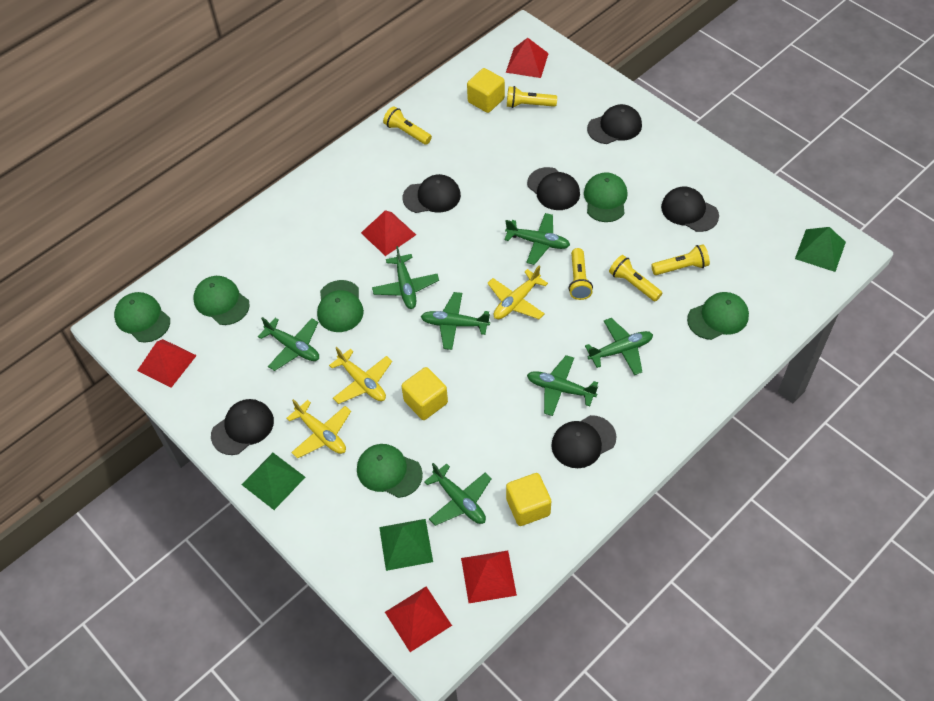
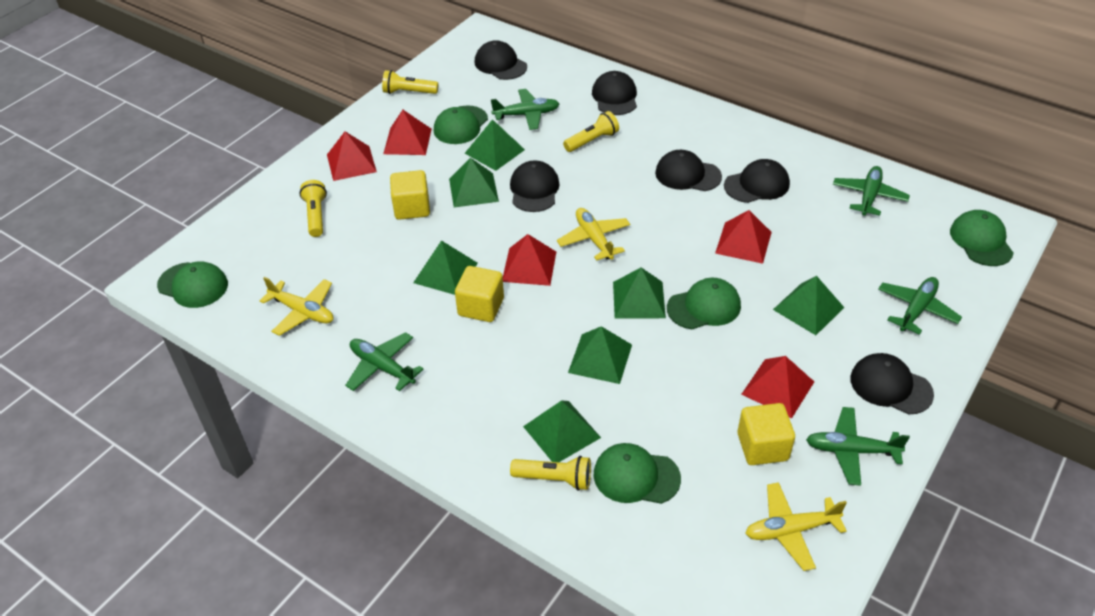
green cap: 6 -> 5
green plane: 7 -> 5
green pyramid: 3 -> 7
yellow flashlight: 5 -> 4

